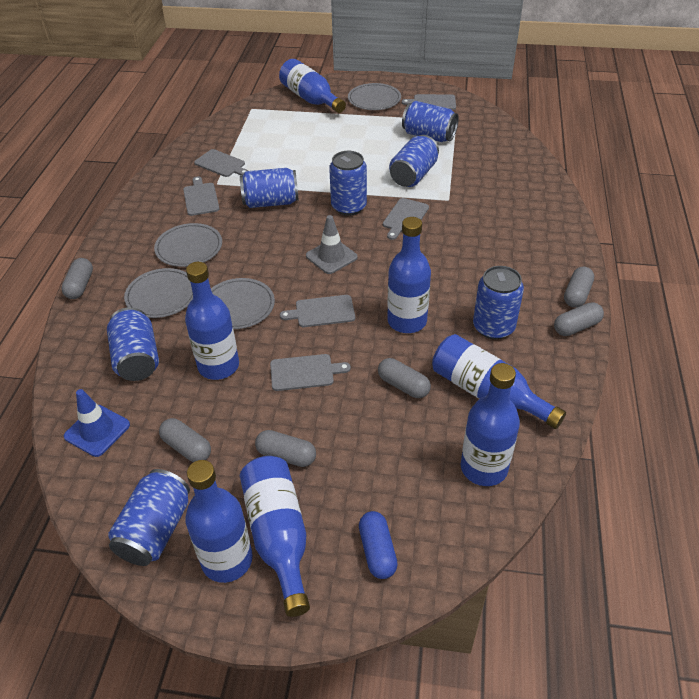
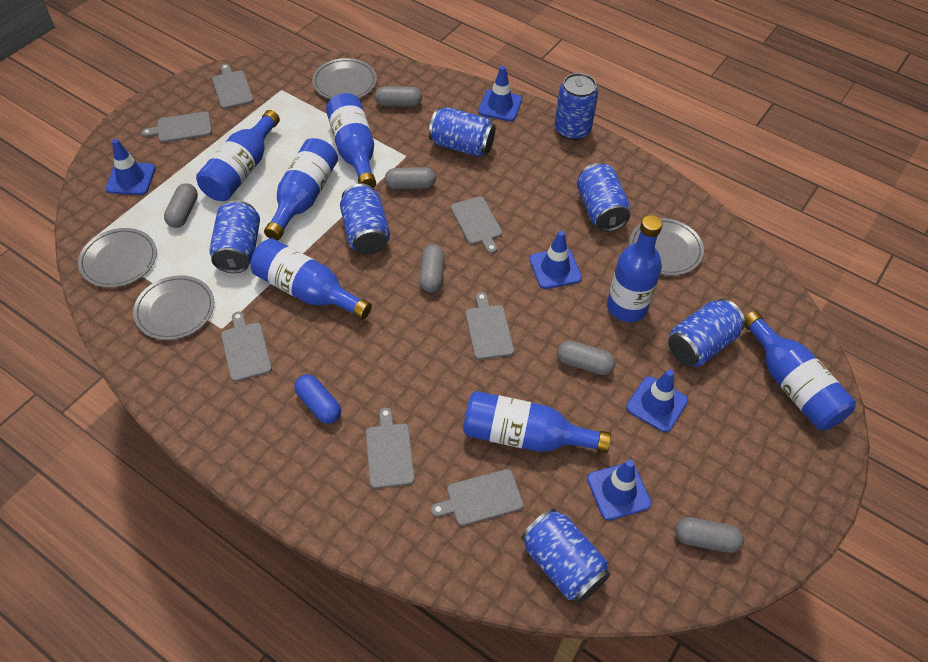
blue traffic cone: 1 -> 5
grey cutting board: 6 -> 7
grey traffic cone: 1 -> 0

